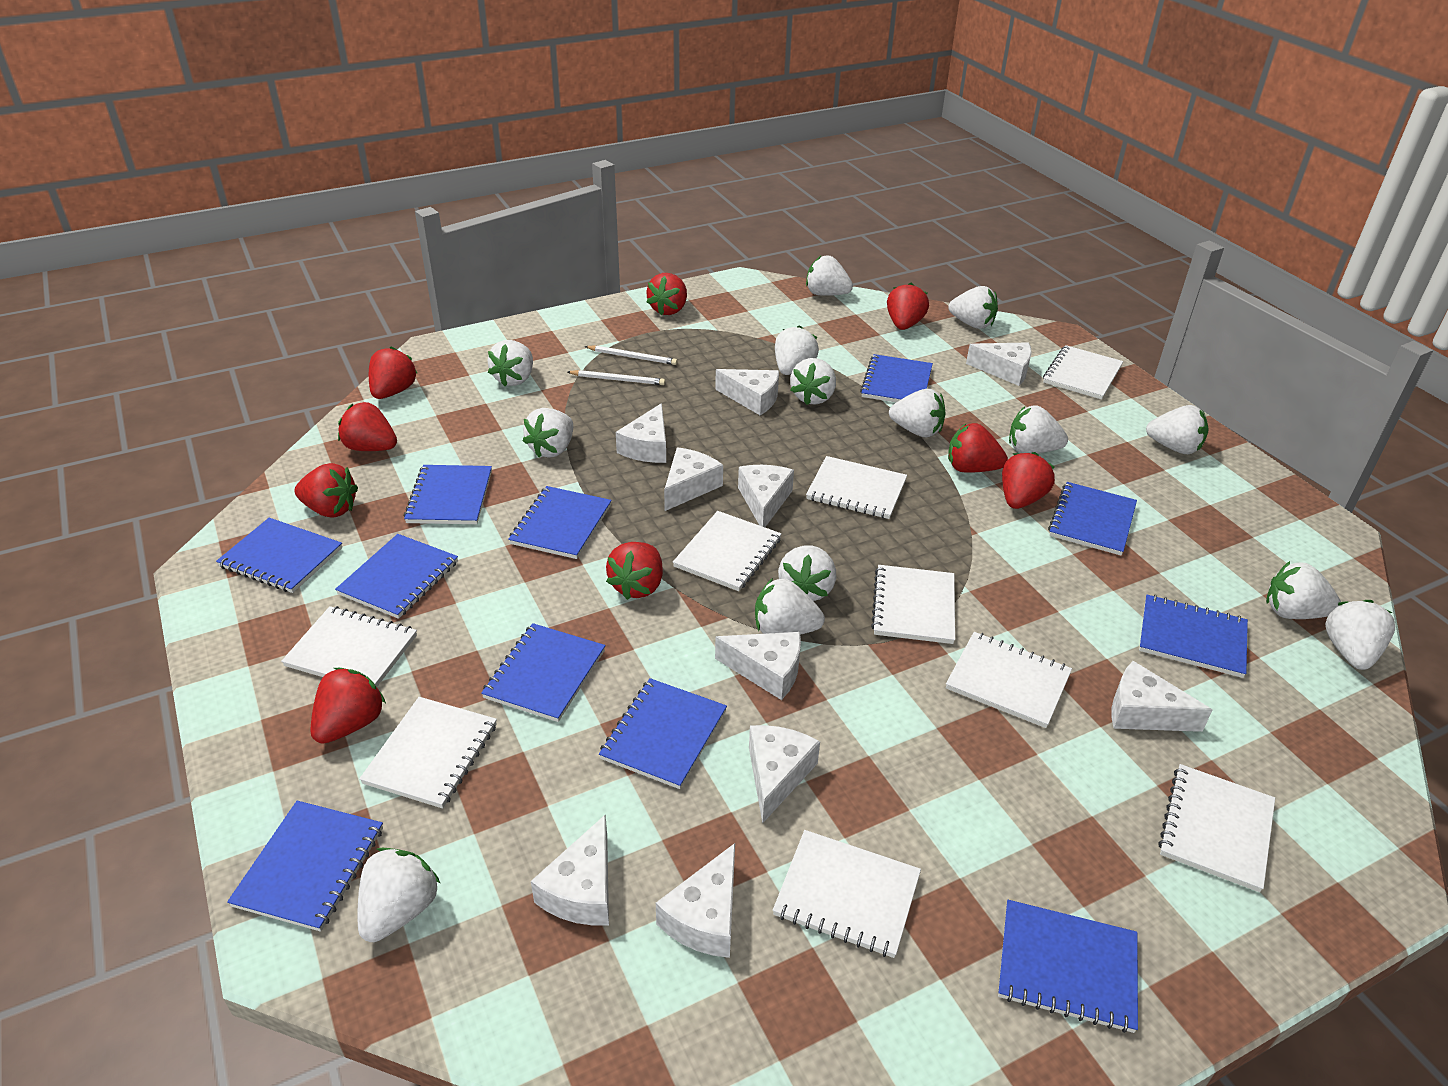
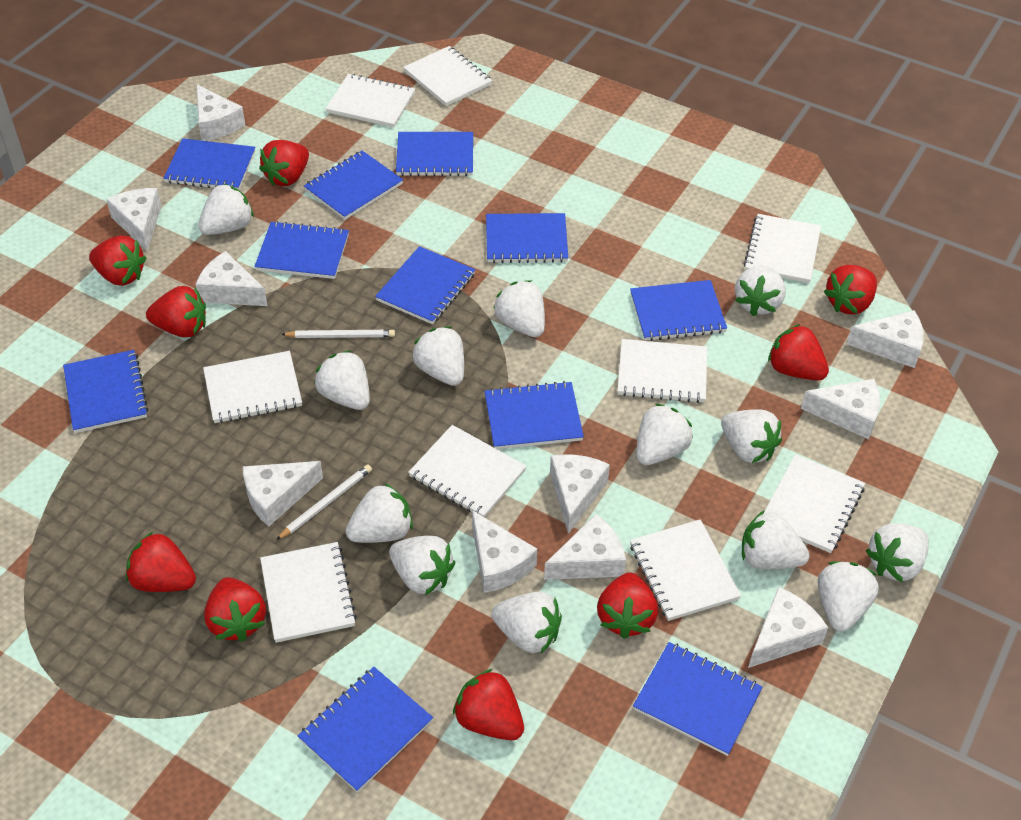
white strawberry: 14 -> 13

